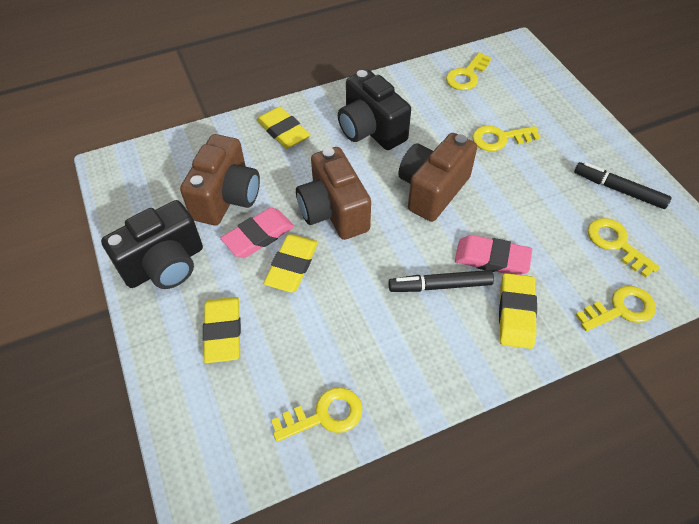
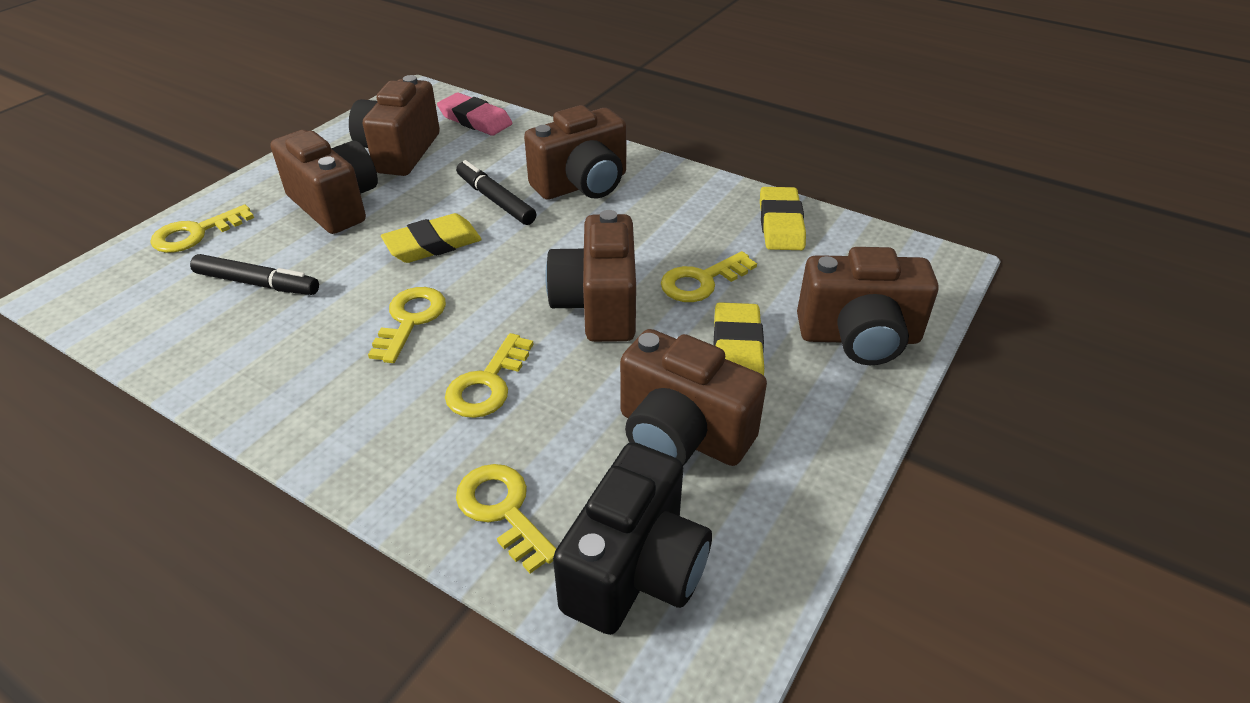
black camera: 2 -> 1
brown camera: 3 -> 6
pink eraser: 2 -> 1
yellow eraser: 4 -> 3

